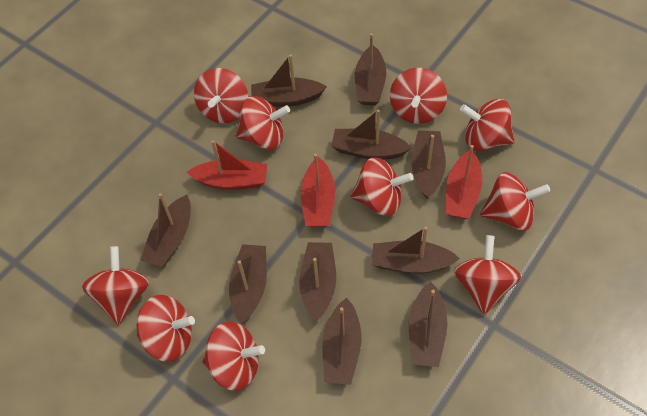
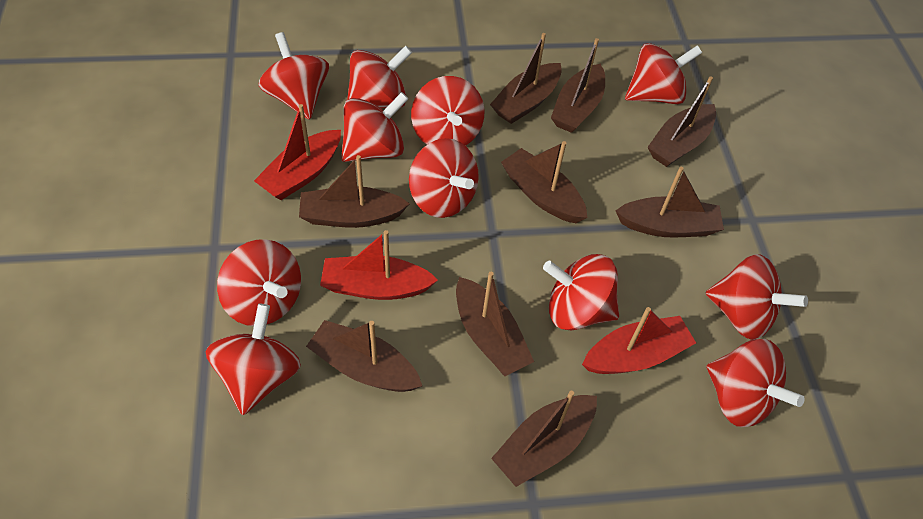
brown boat: 10 -> 9
red spinning top: 10 -> 11

